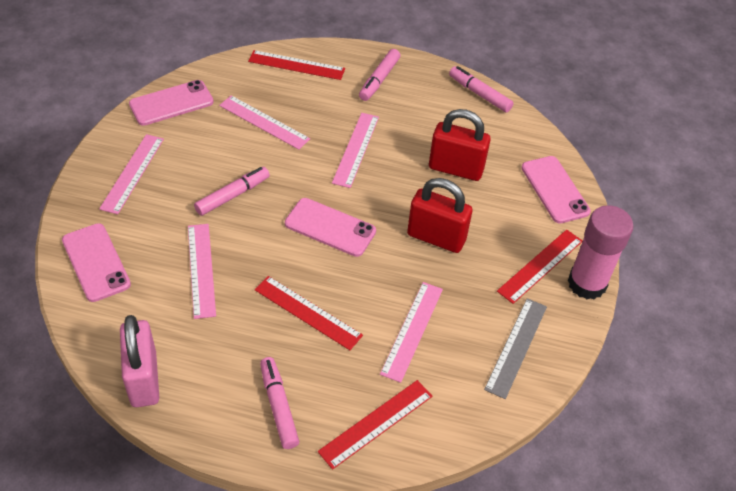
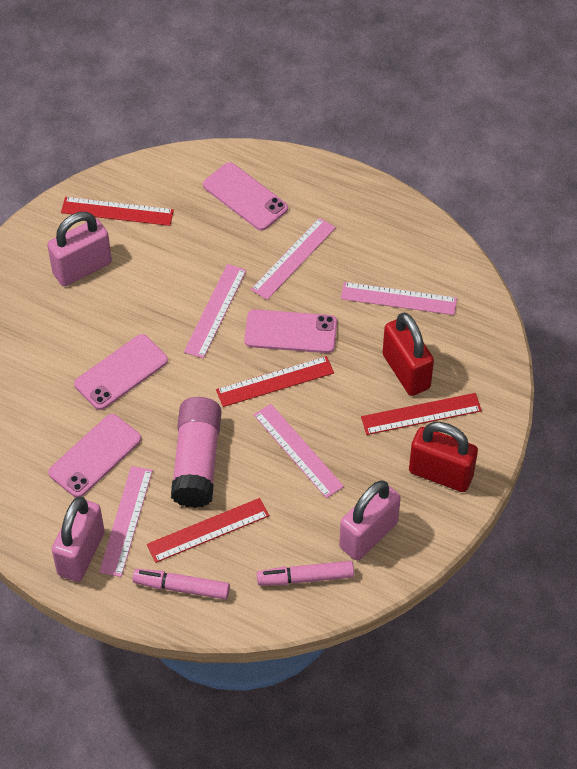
grey ruler: 1 -> 0
pink marker: 4 -> 2
pink padlock: 1 -> 3

